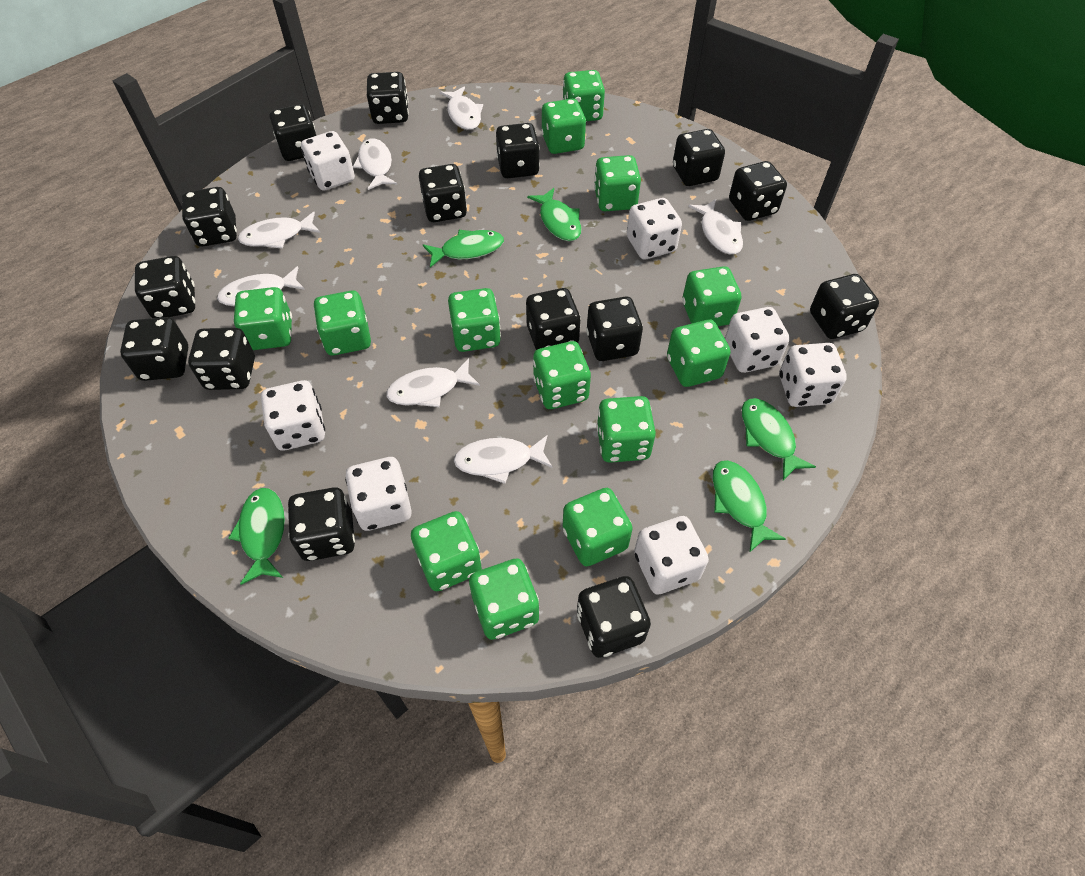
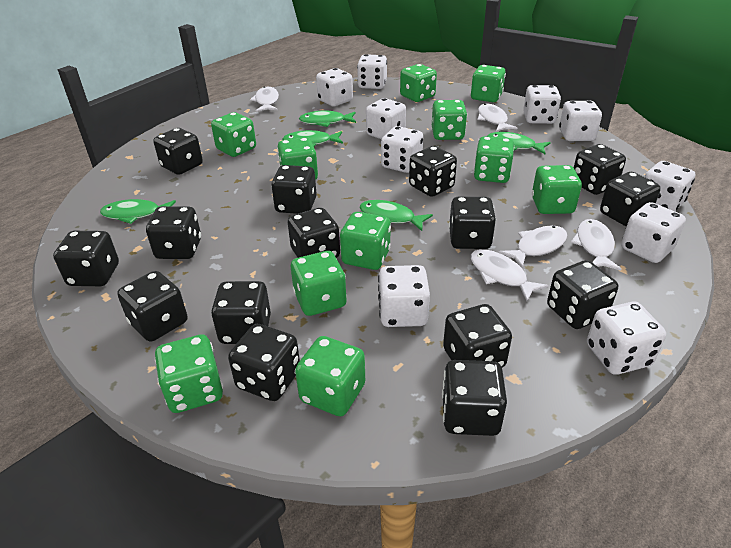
green dice: 13 -> 11
white dice: 7 -> 10
white fish: 7 -> 5

